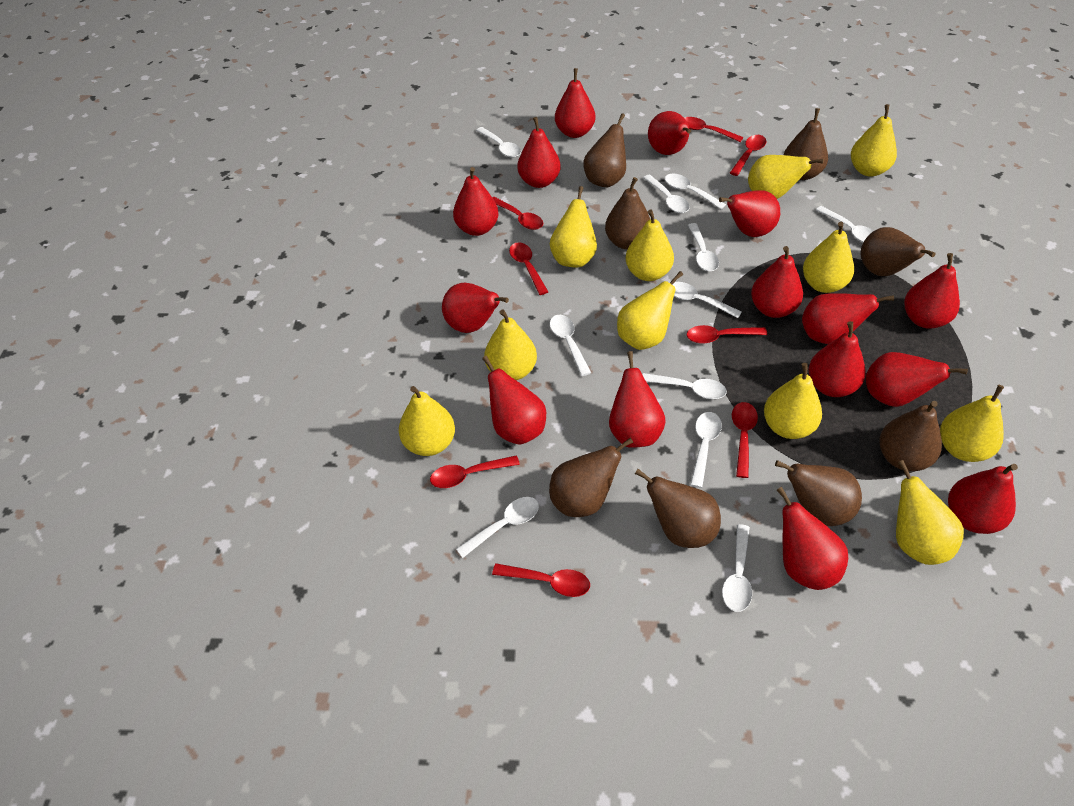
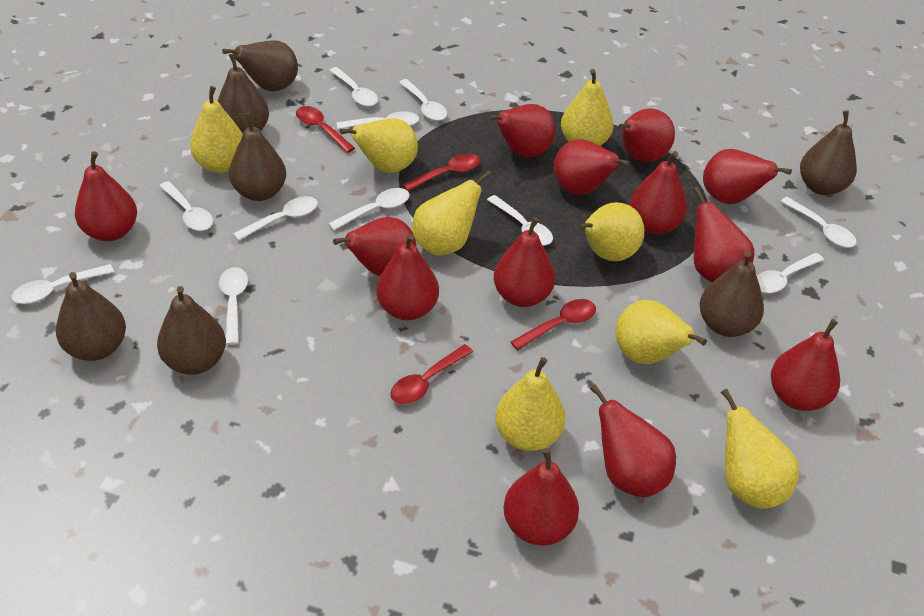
brown pear: 8 -> 7
red pear: 15 -> 13
red spoon: 8 -> 4
yellow pear: 11 -> 8

